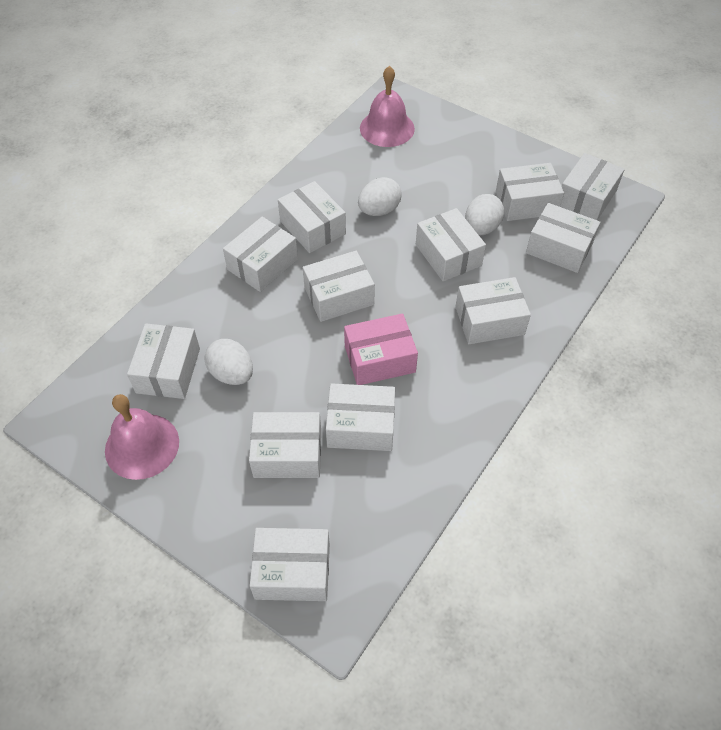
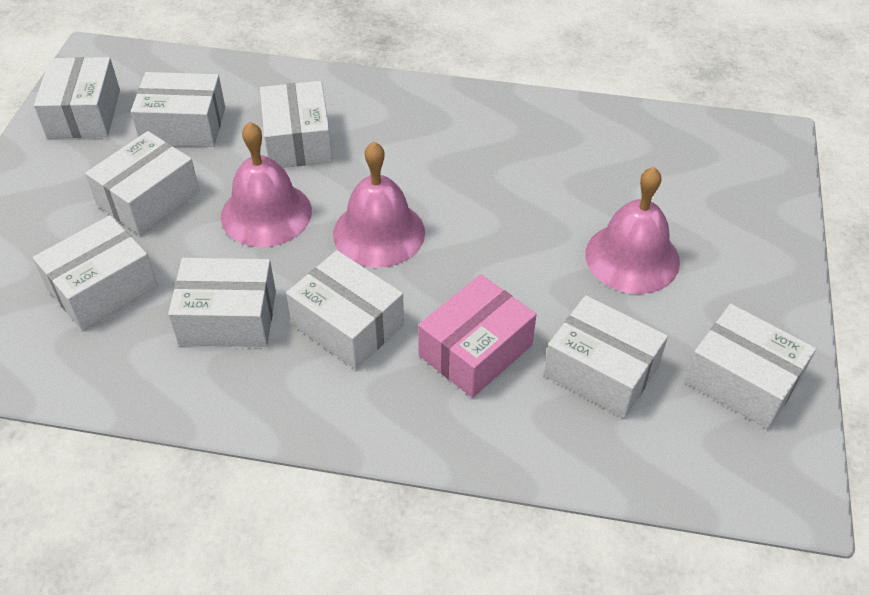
pink bell: 2 -> 3
white box: 12 -> 9
white egg: 3 -> 0

